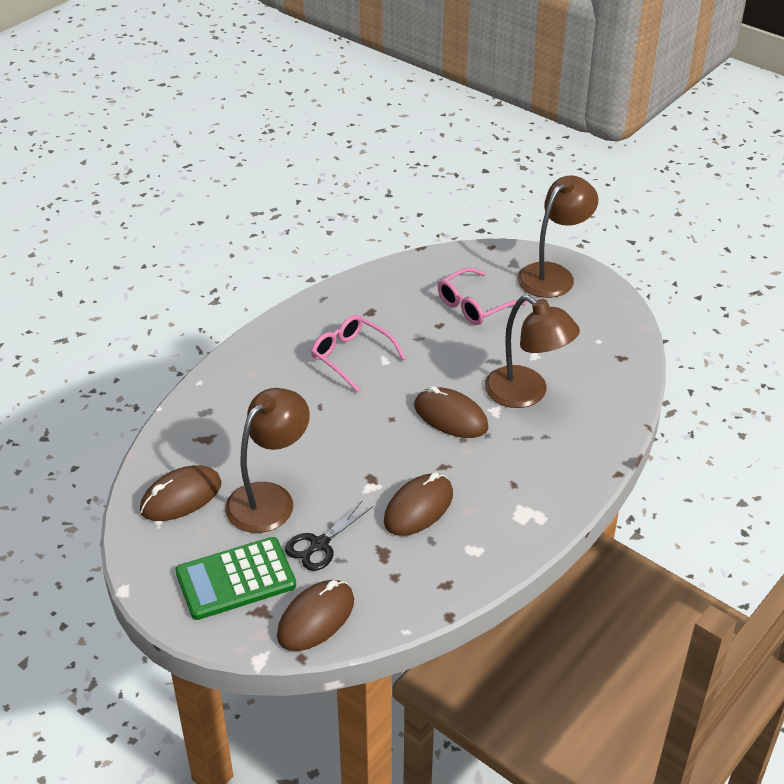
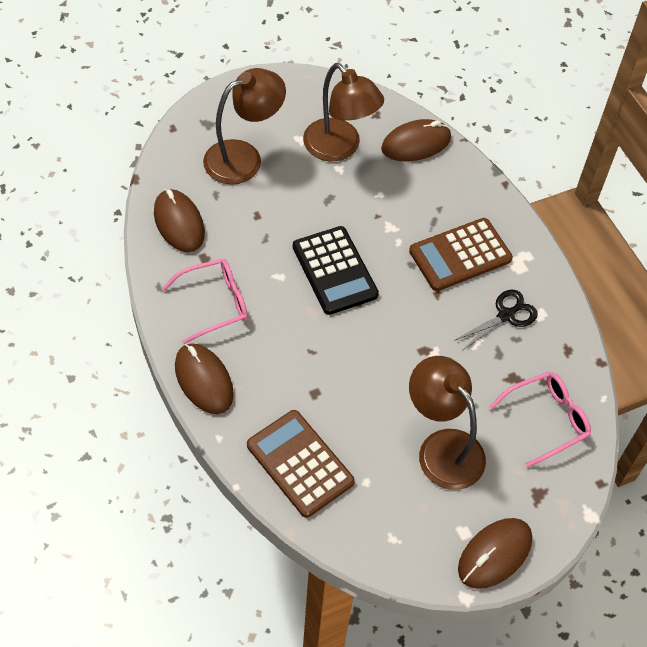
black calculator: 0 -> 1
brown calculator: 0 -> 2
green calculator: 1 -> 0

